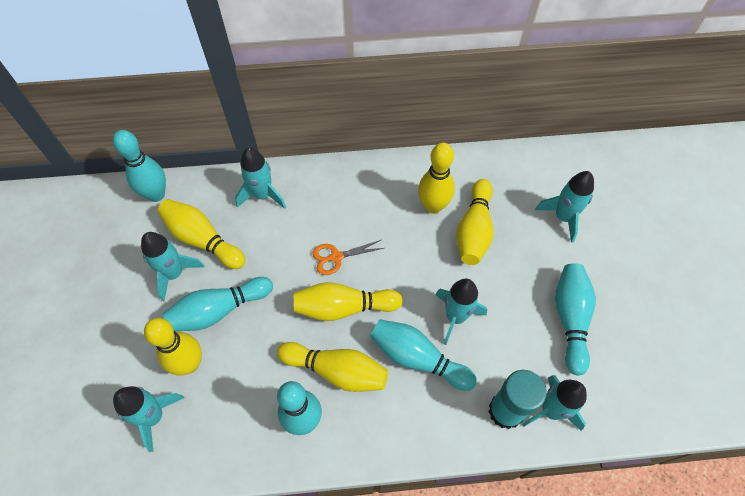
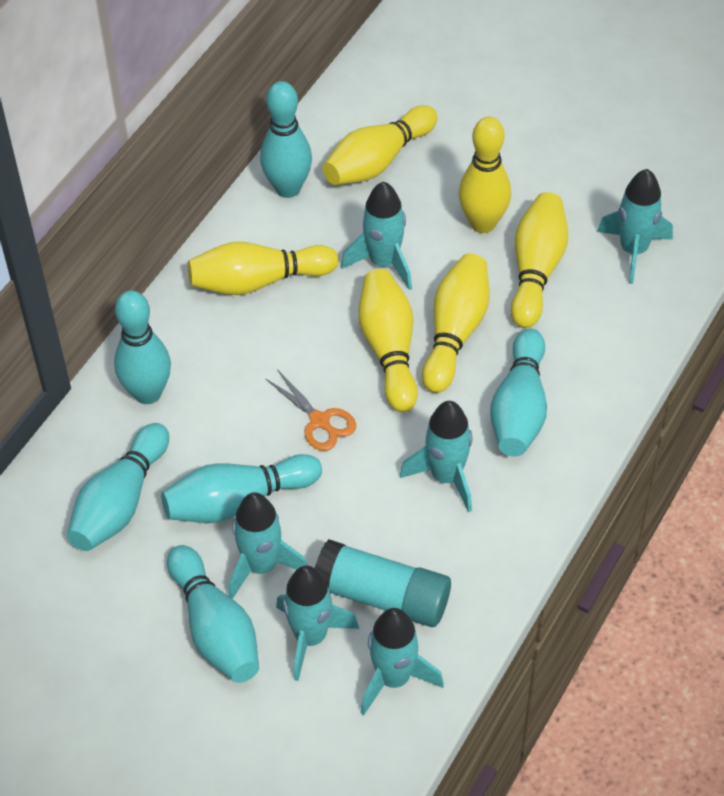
turquoise bowling pin: 5 -> 6

